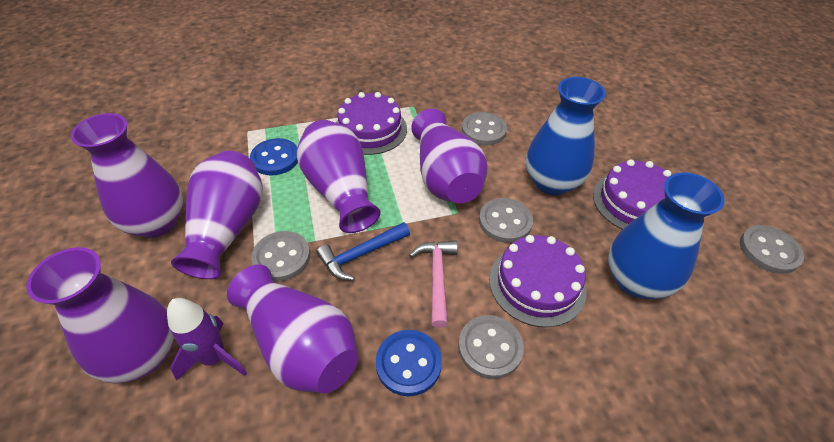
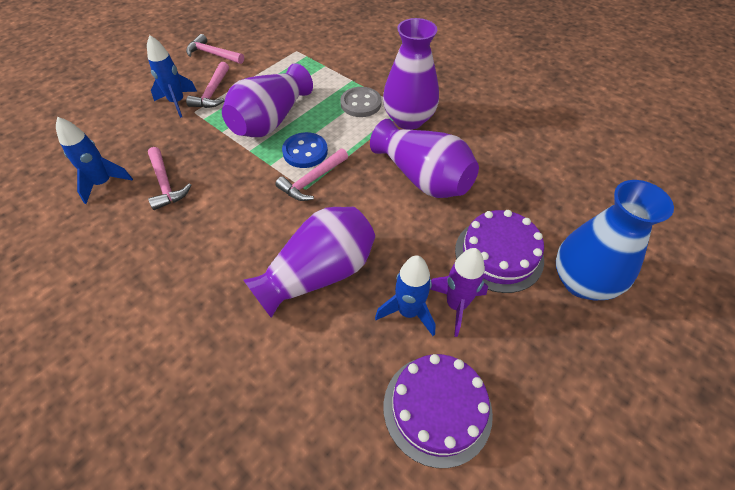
blue button: 2 -> 1
blue hammer: 1 -> 0
blue rocket: 0 -> 3
blue vase: 2 -> 1
grey button: 5 -> 1
pink hammer: 1 -> 4
purple cake: 3 -> 2
purple vase: 6 -> 4

